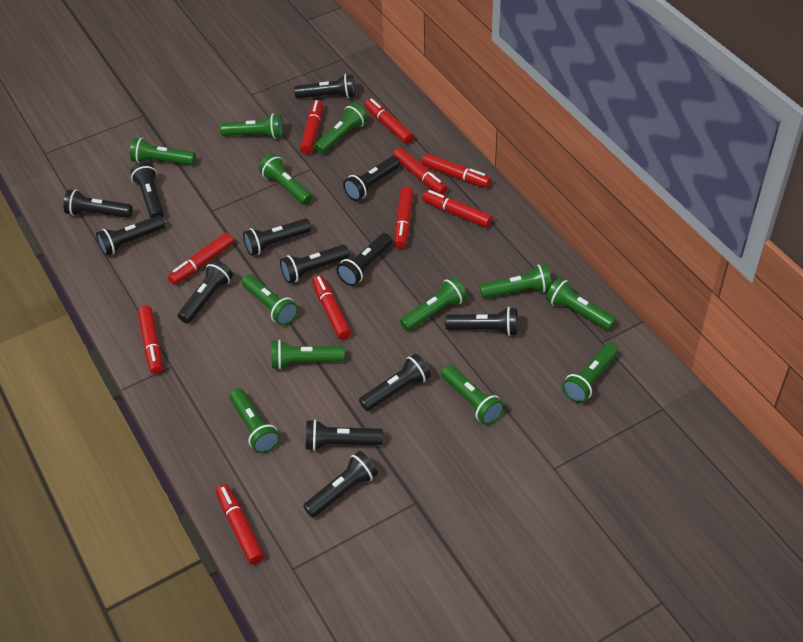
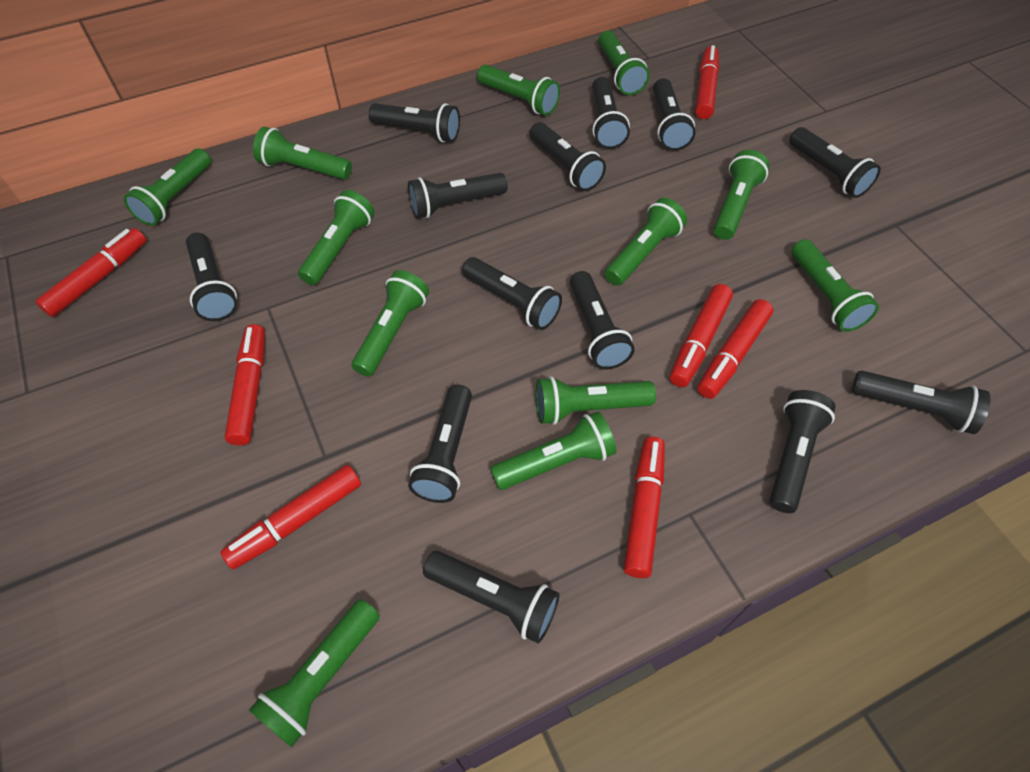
red marker: 10 -> 7

